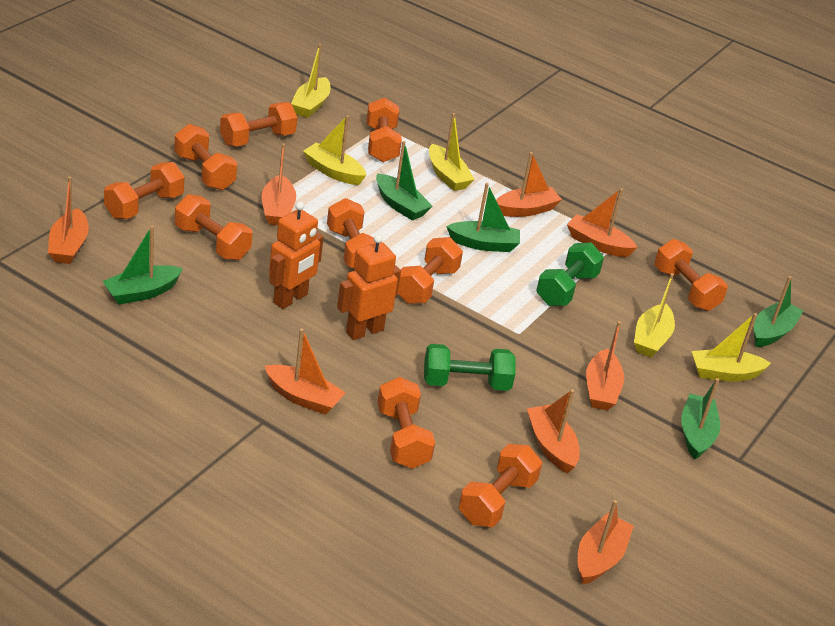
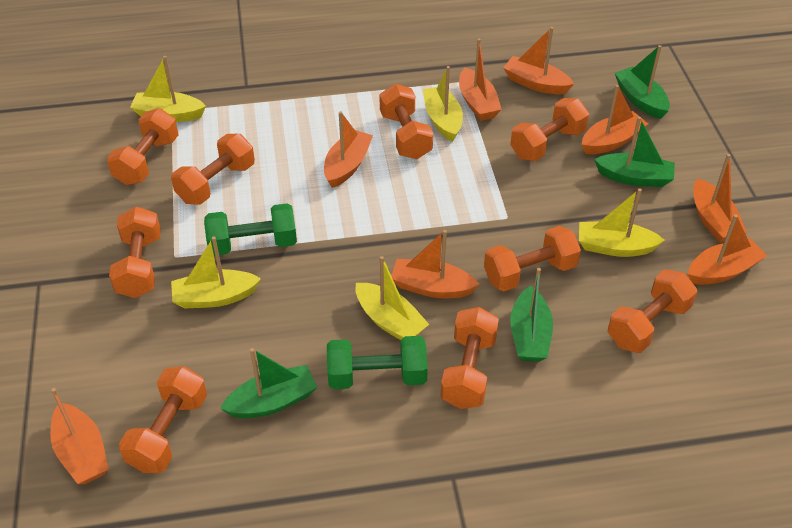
green boat: 5 -> 4
orange dumbbell: 10 -> 9
orange robot: 2 -> 0

